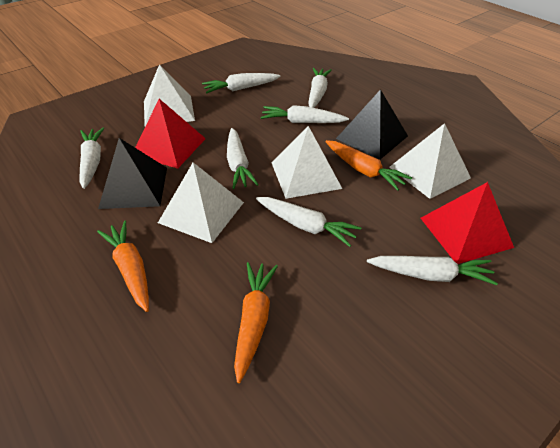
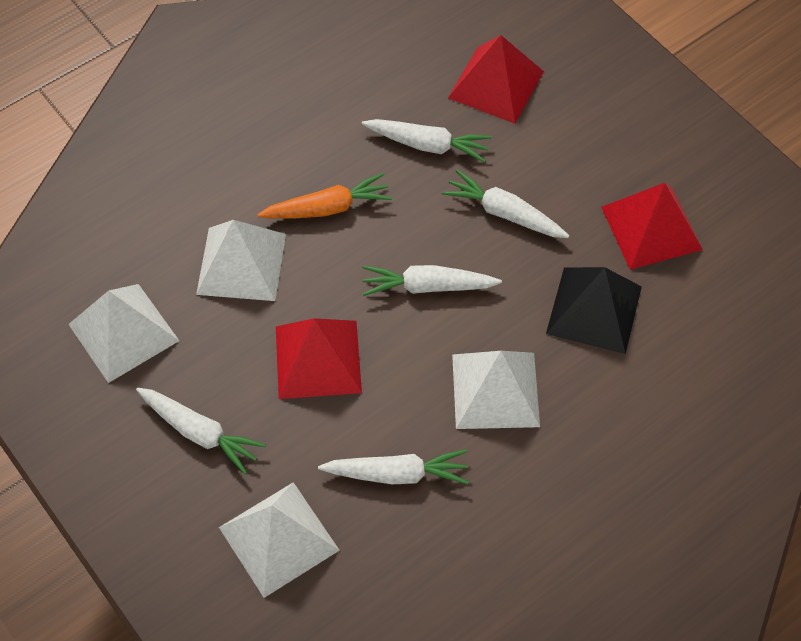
black pyramid: 2 -> 1
orange carrot: 3 -> 1
red pyramid: 2 -> 3
white carrot: 7 -> 5

